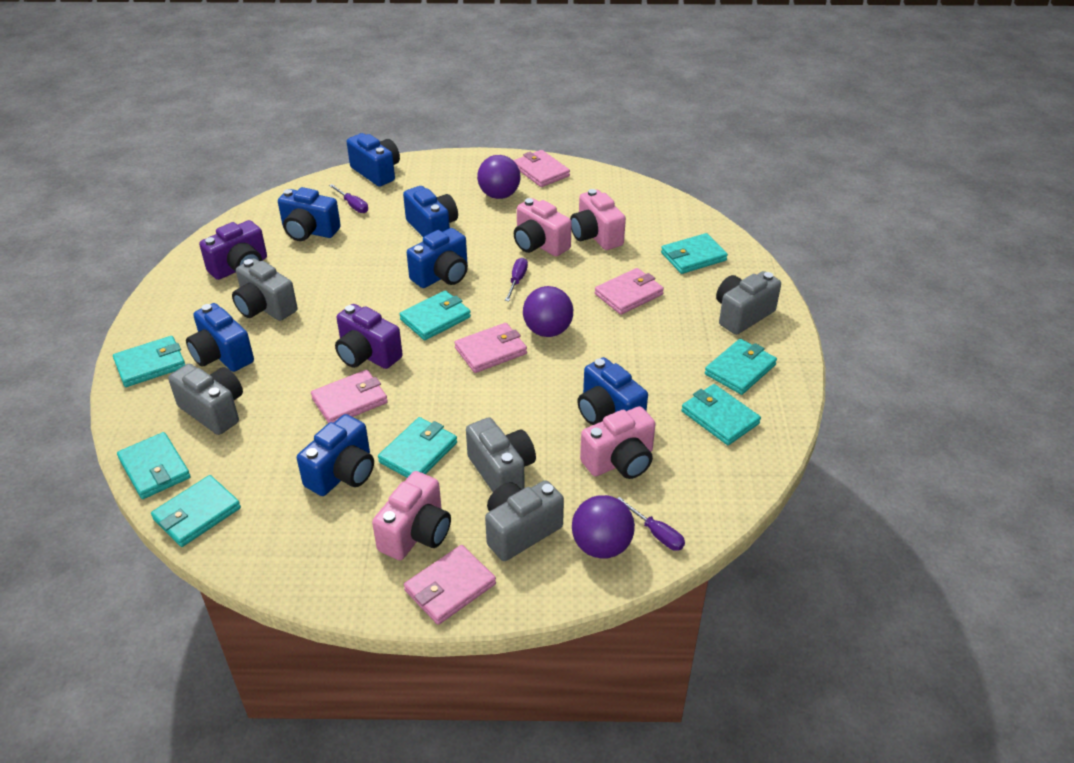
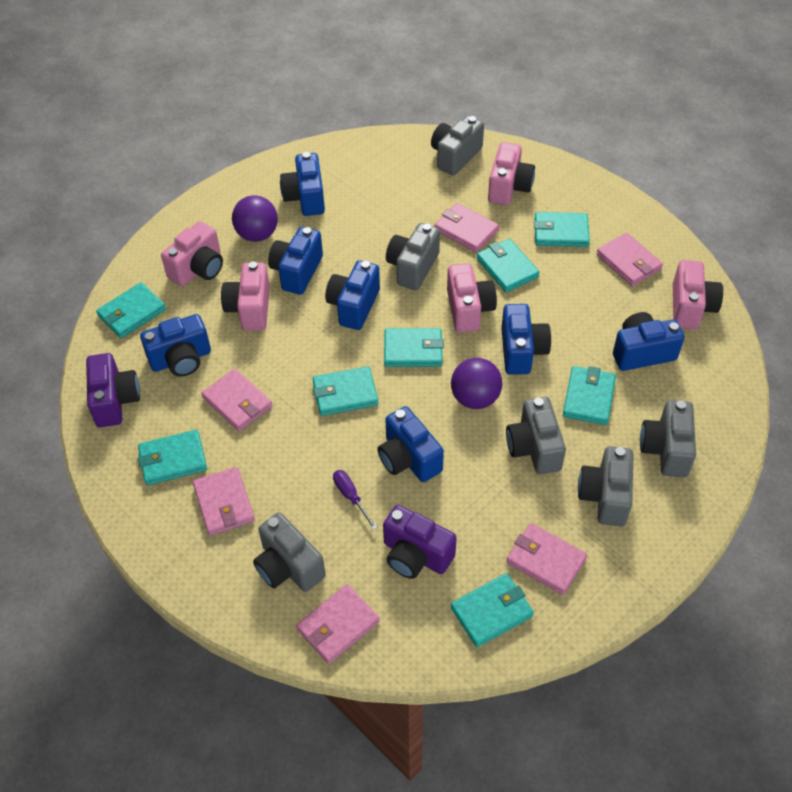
grey camera: 5 -> 6
pink camera: 4 -> 5
pink wallet: 5 -> 6
purple ball: 3 -> 2
purple screwdriver: 3 -> 1

